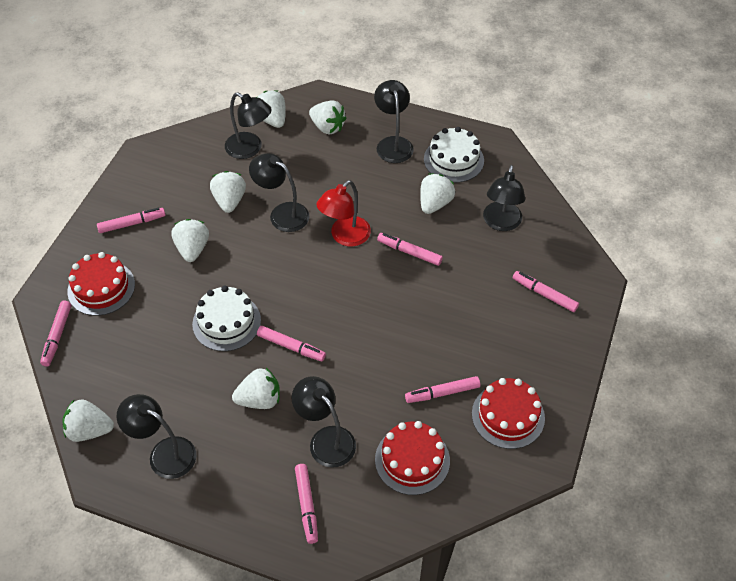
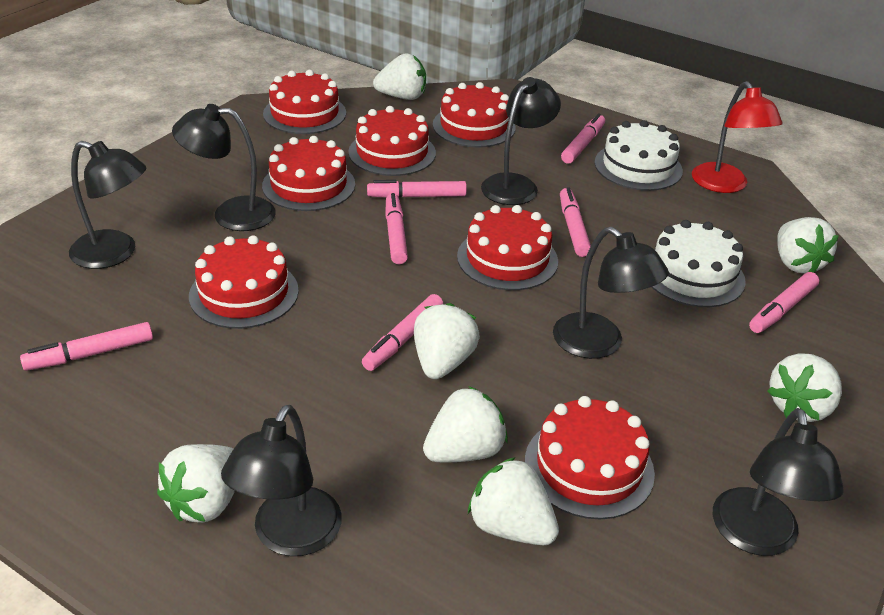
red cake: 3 -> 7

